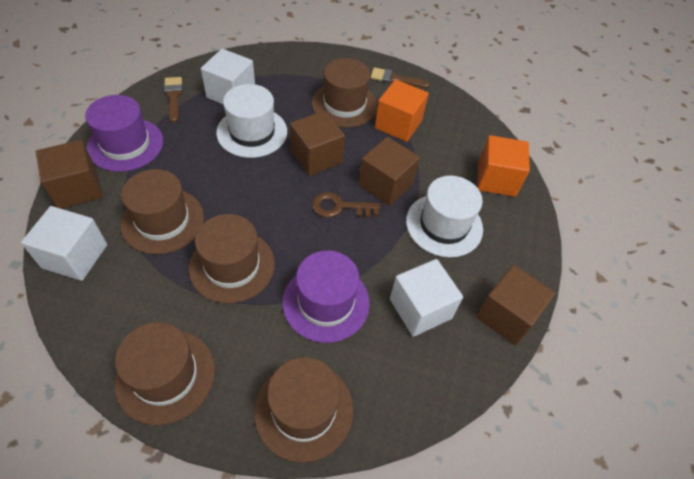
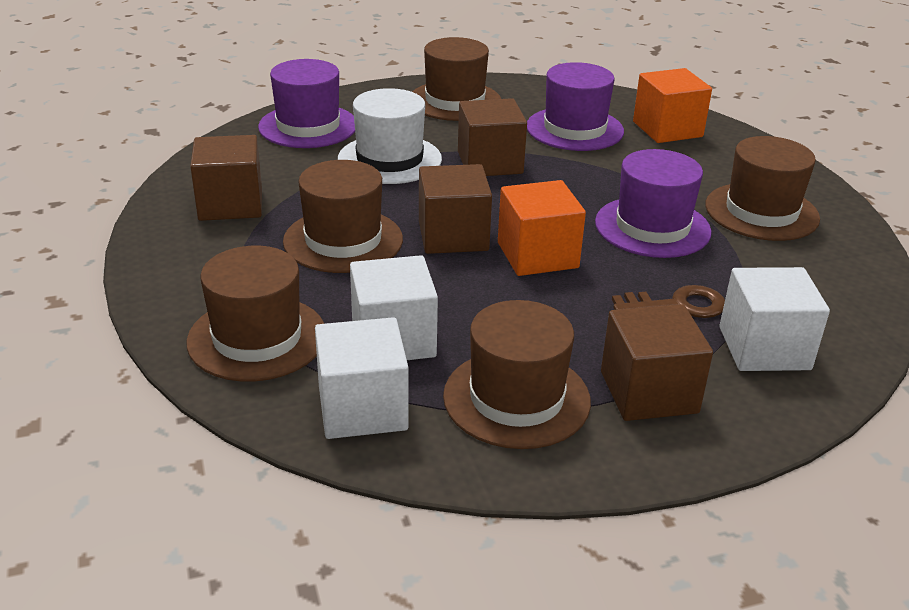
brown brush: 2 -> 0
purple hat: 2 -> 3
white hat: 2 -> 1

